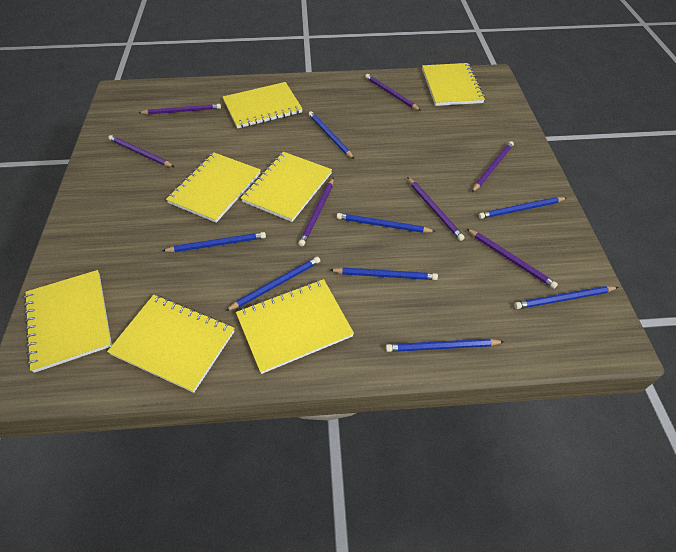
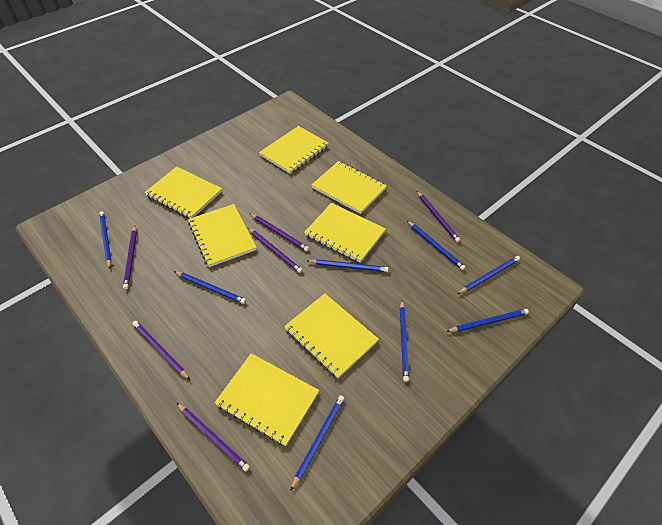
purple pencil: 7 -> 6

